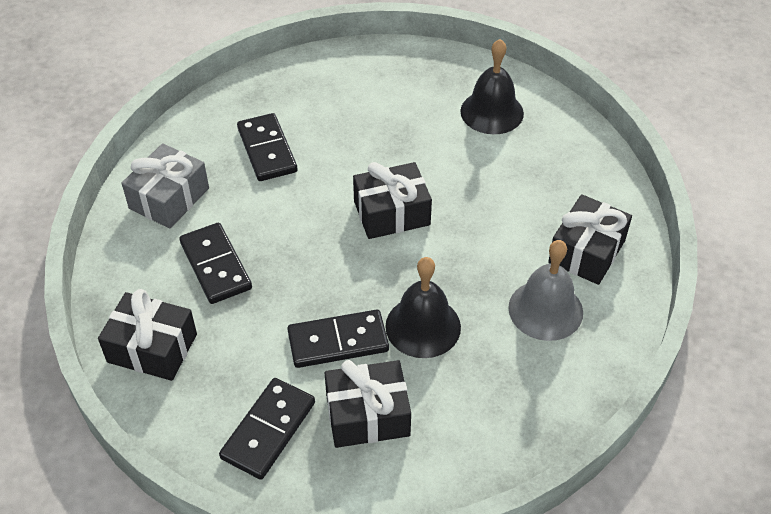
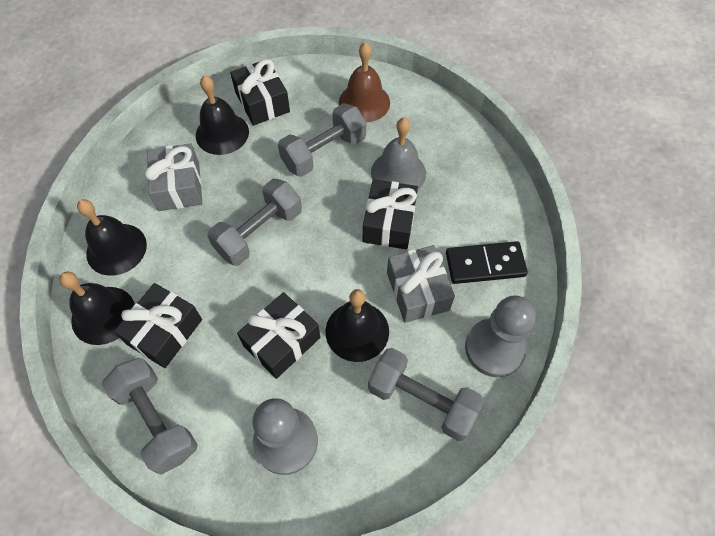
black bell: 2 -> 4
black domino: 4 -> 1
brown bell: 0 -> 1
grey dumbbell: 0 -> 4
grey gift: 1 -> 2
grey pawn: 0 -> 2

